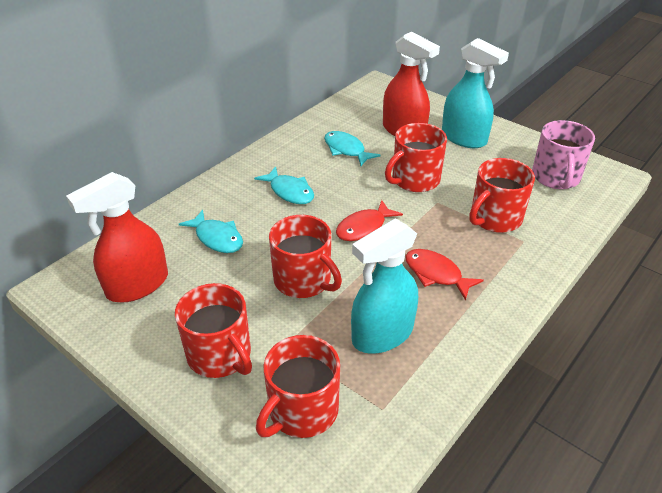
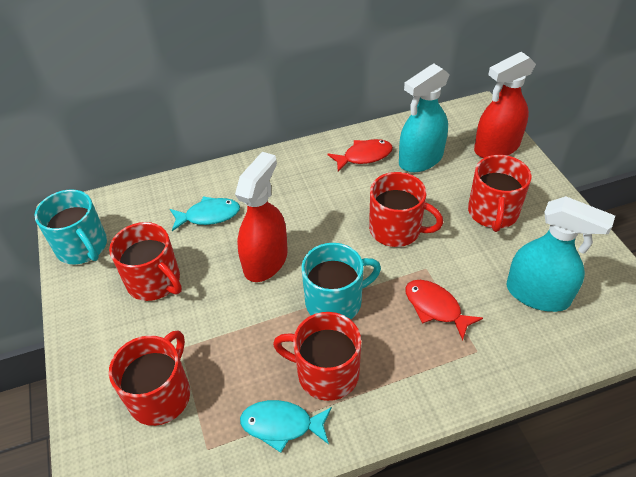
pink mug: 1 -> 0
turquoise fish: 3 -> 2
turquoise mug: 0 -> 2

